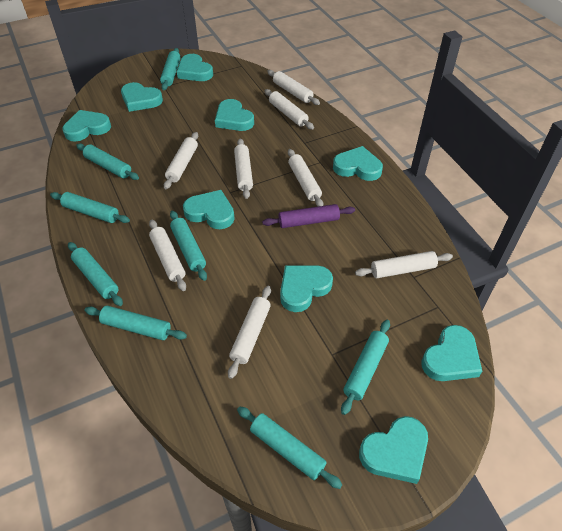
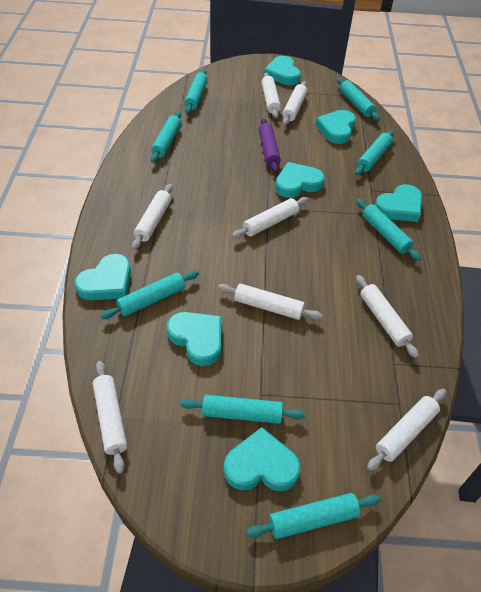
turquoise heart: 9 -> 7

